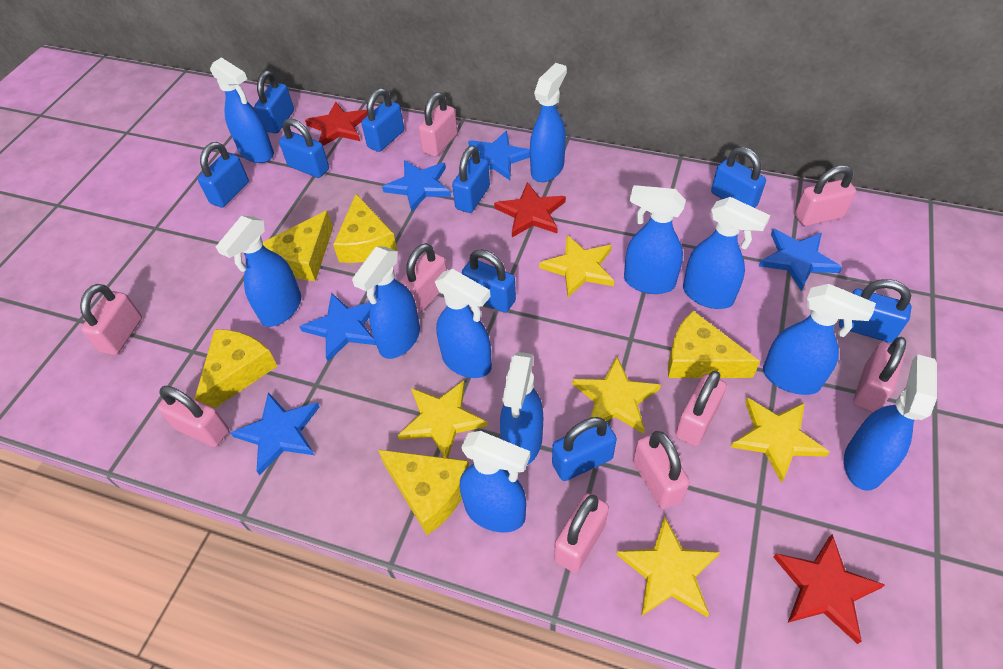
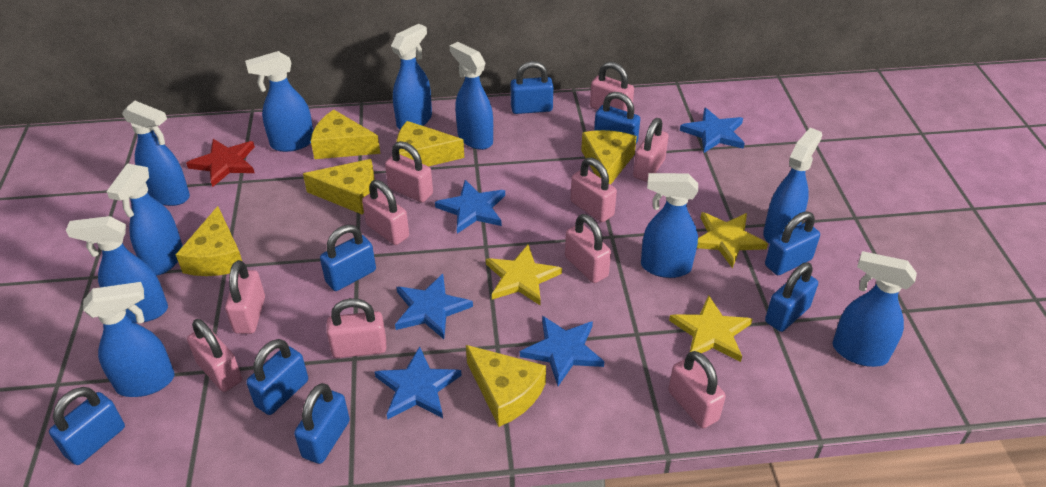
blue padlock: 9 -> 8
blue spray bottle: 11 -> 10
pink padlock: 9 -> 10
red star: 3 -> 1
yellow cheese: 5 -> 6
yellow star: 5 -> 3

